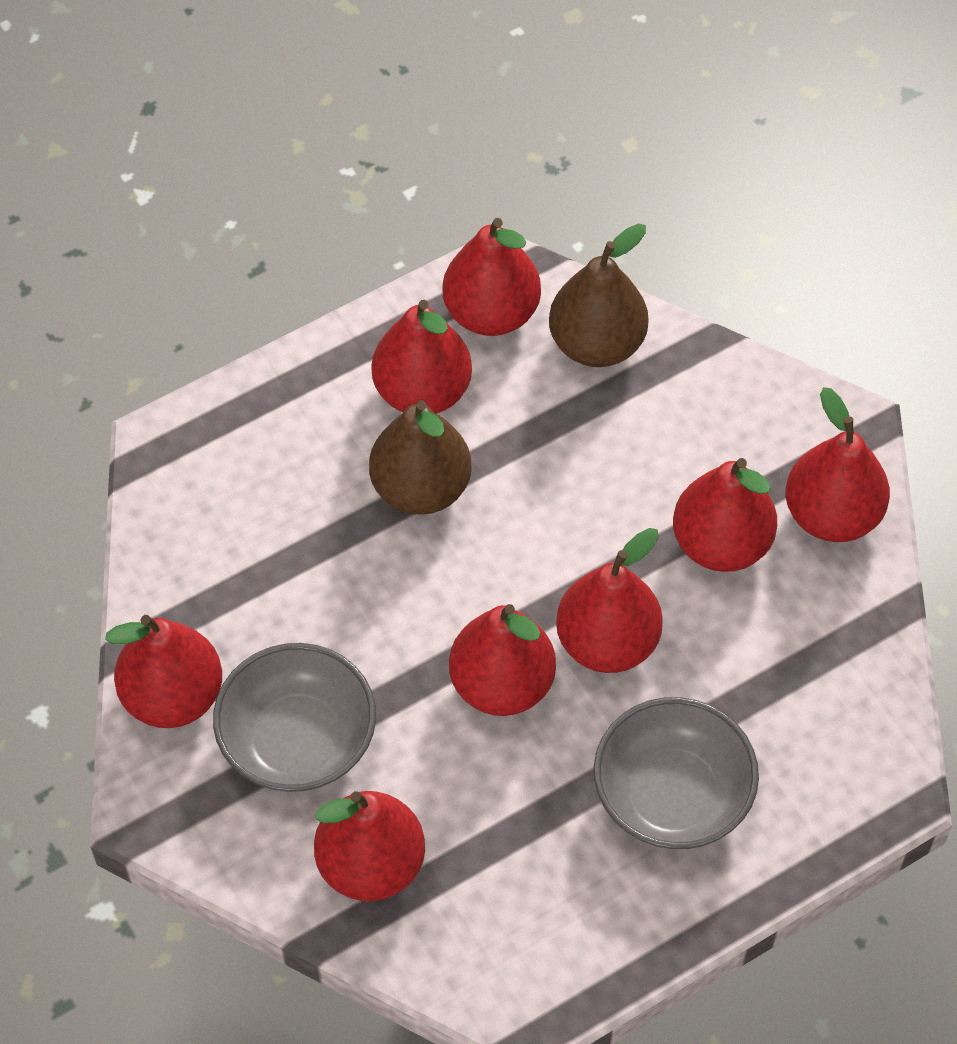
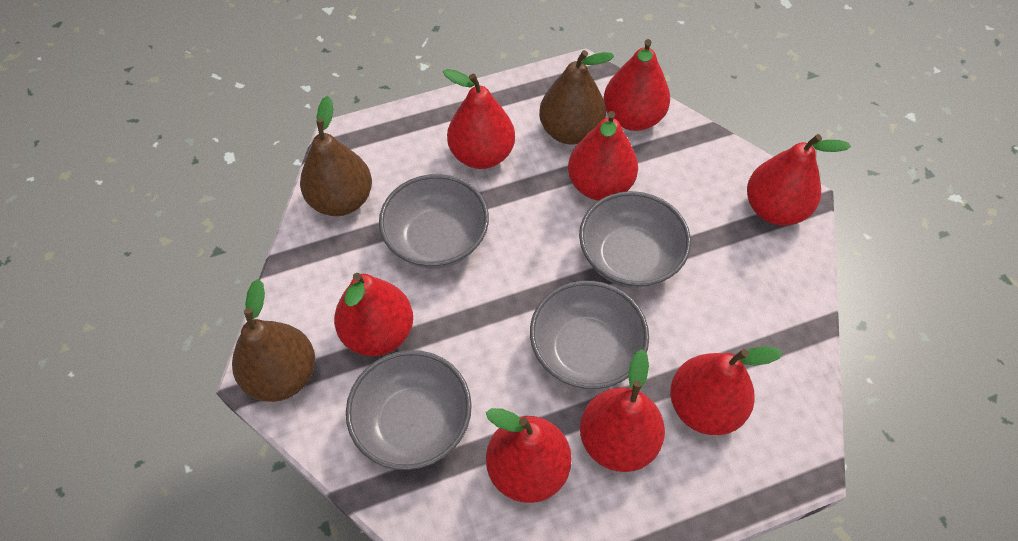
brown pear: 2 -> 3
grey bowl: 2 -> 4

